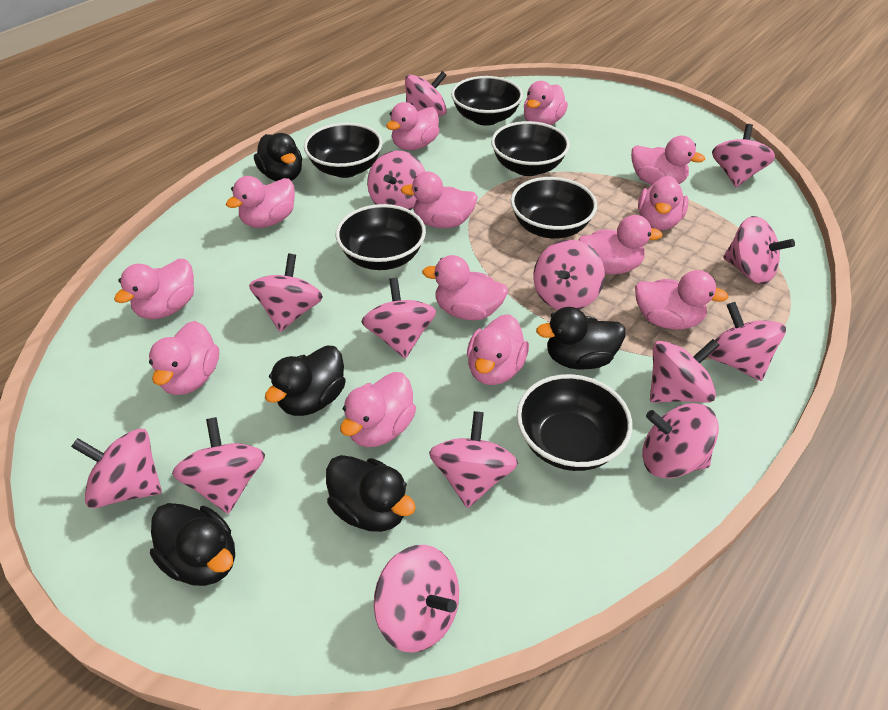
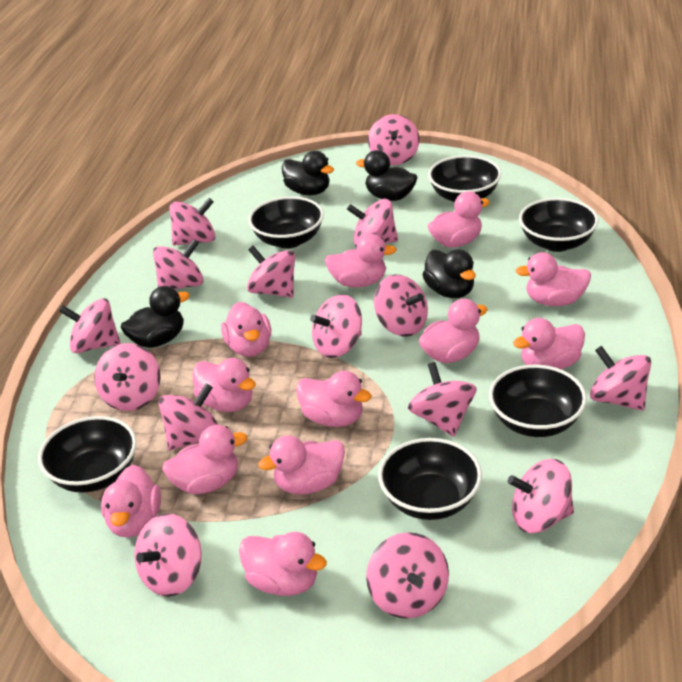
black duck: 5 -> 4
pink duck: 13 -> 12
pink spinning top: 14 -> 15

